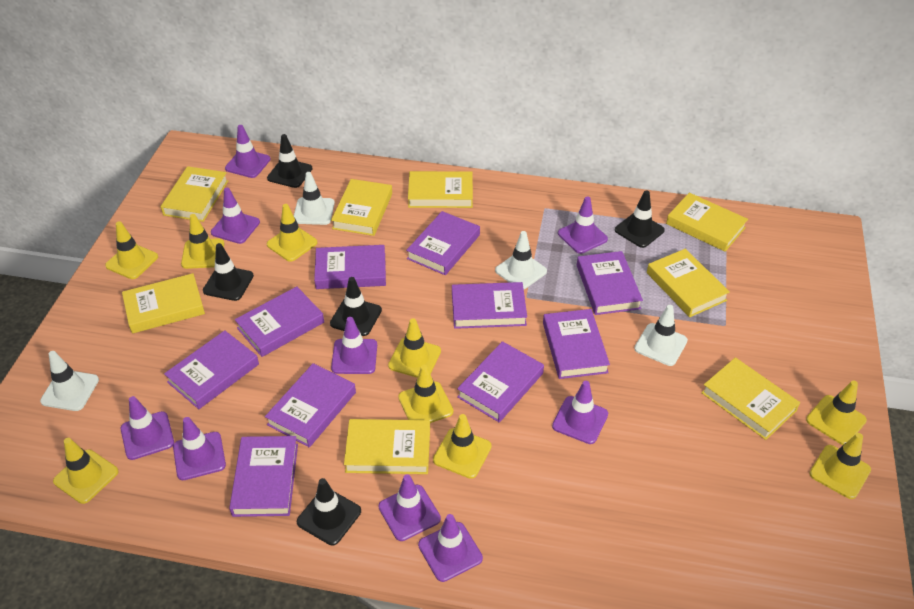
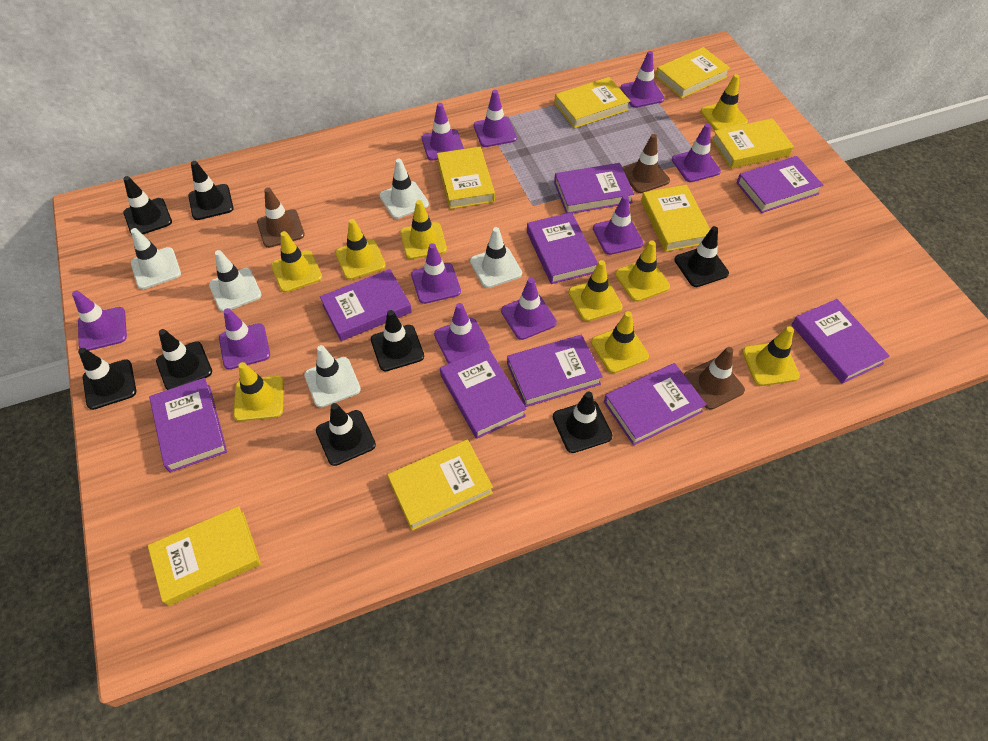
black traffic cone: 5 -> 8
brown traffic cone: 0 -> 3
purple book: 10 -> 9
purple traffic cone: 9 -> 10
white traffic cone: 4 -> 5
yellow book: 8 -> 7

